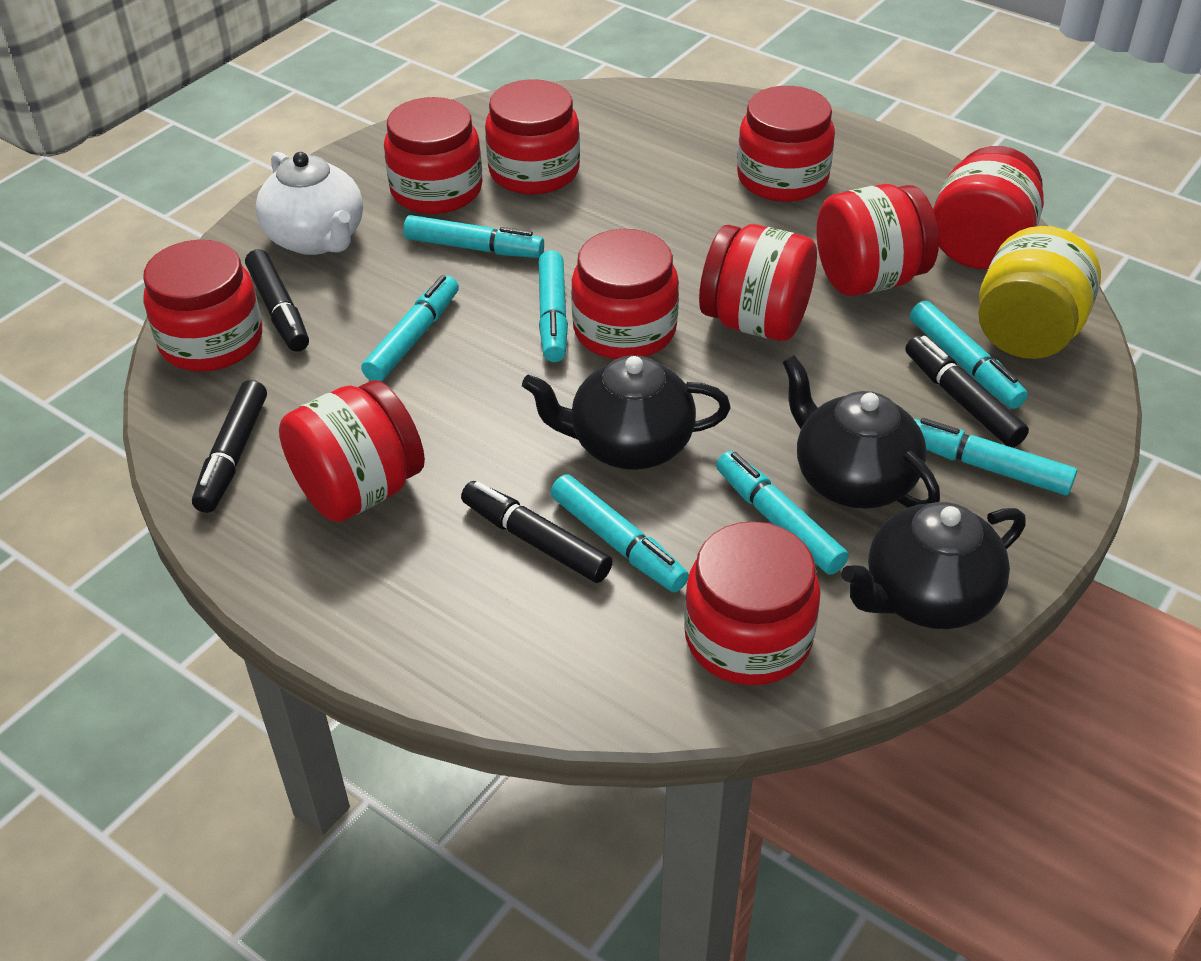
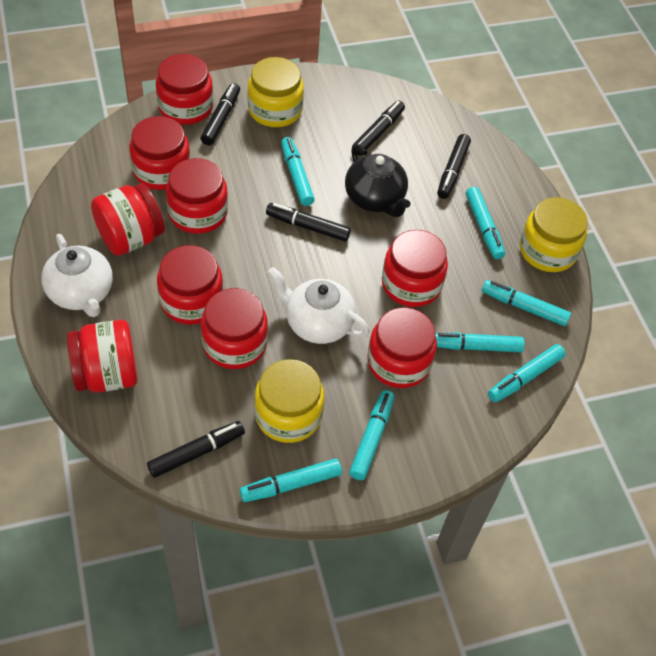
black marker: 4 -> 5
black teapot: 3 -> 1
red jar: 10 -> 9
white teapot: 1 -> 2
yellow jar: 1 -> 3

